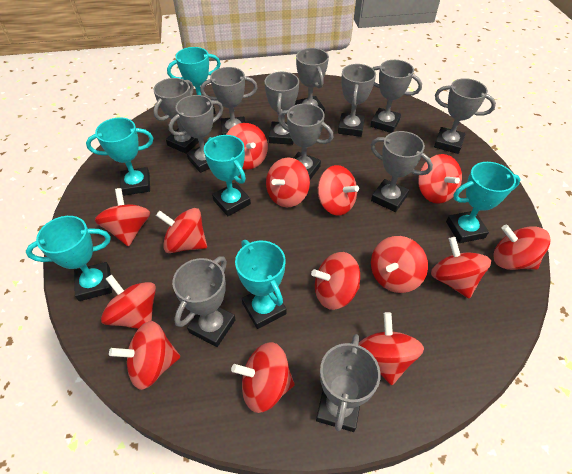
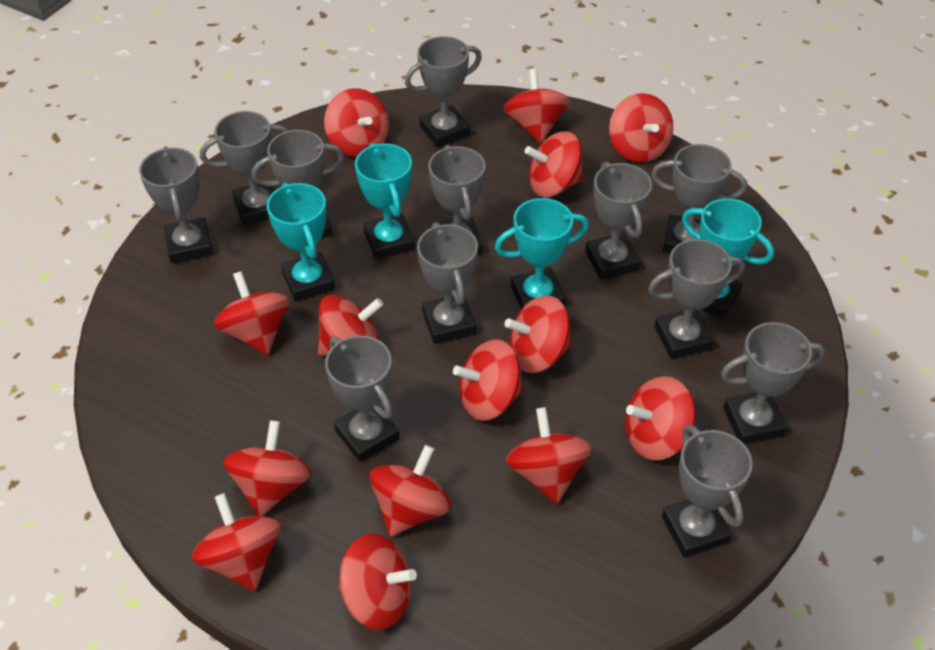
turquoise trophy: 6 -> 4

